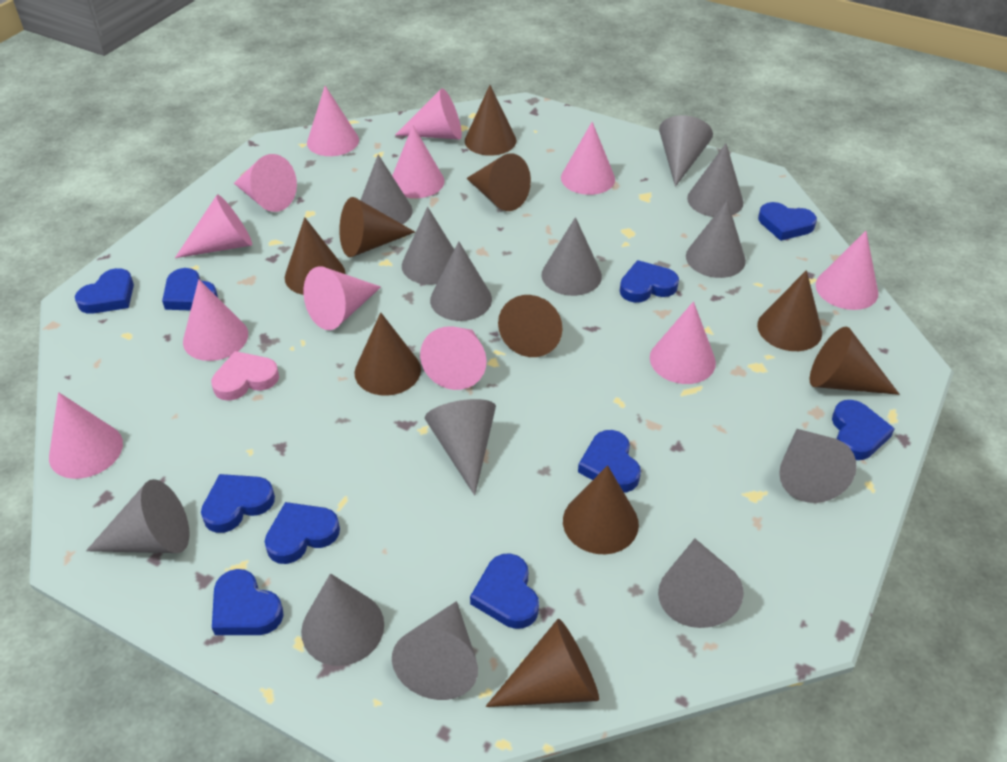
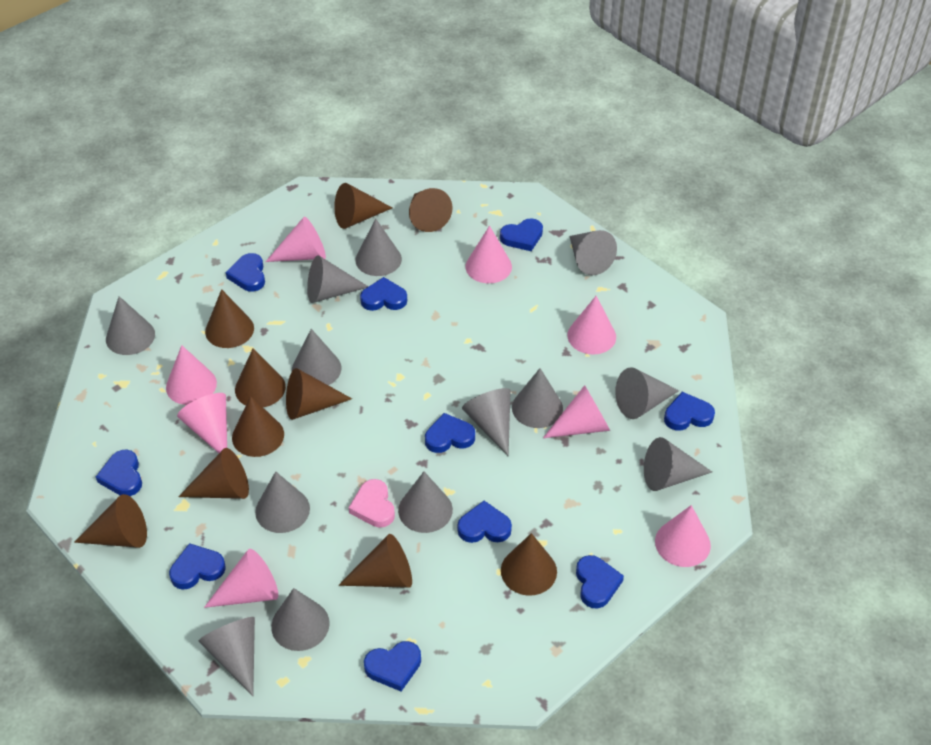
pink cone: 12 -> 8

